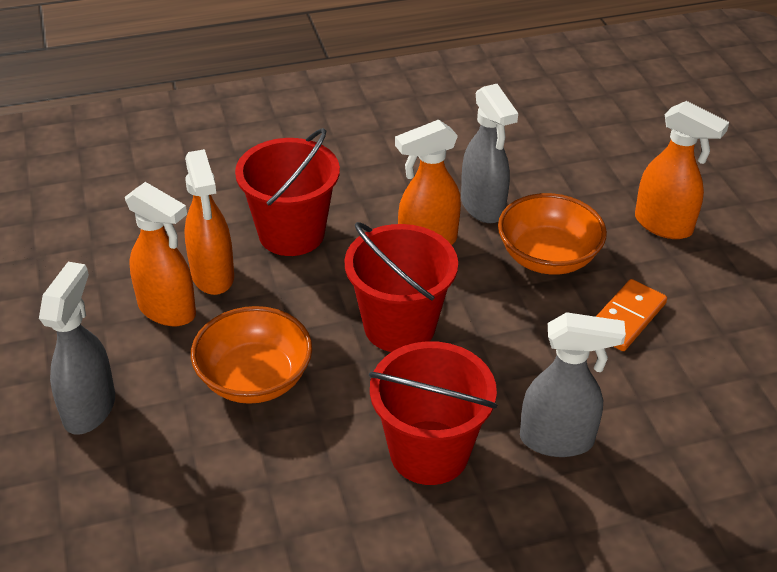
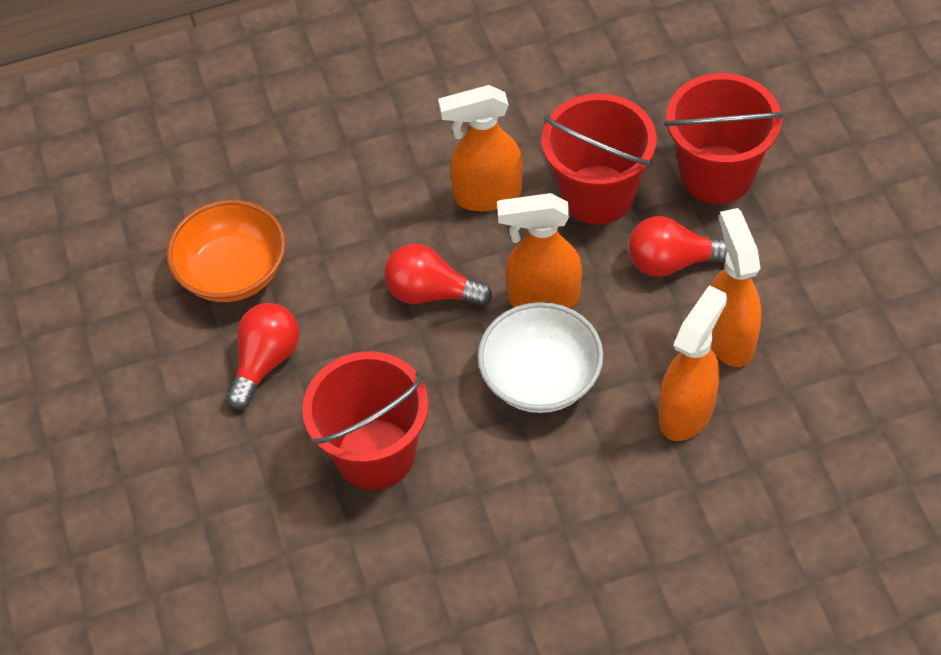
grey spray bottle: 3 -> 0
orange bowl: 2 -> 1
orange domino: 1 -> 0
red light bulb: 0 -> 3
white bowl: 0 -> 1

